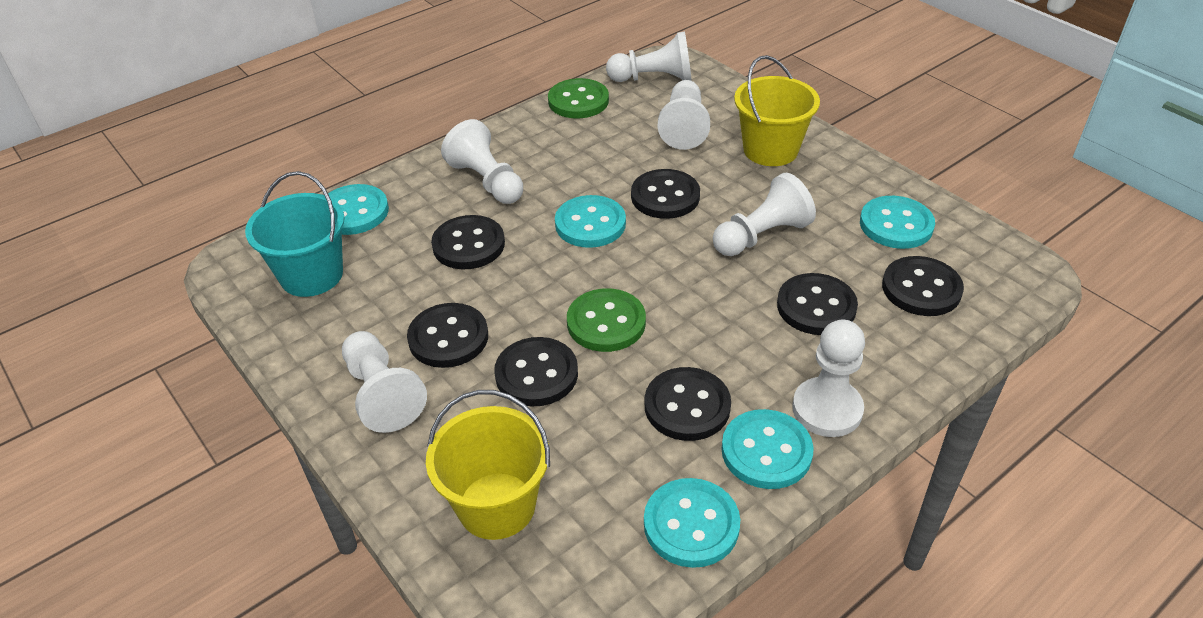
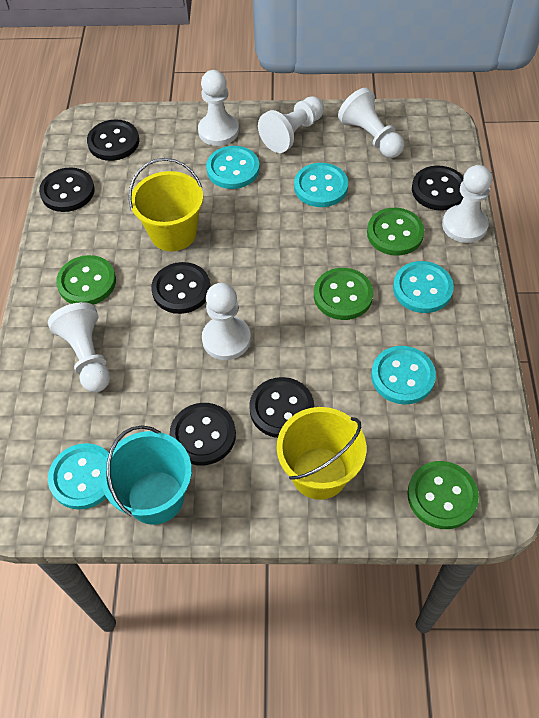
black button: 7 -> 6
green button: 2 -> 4

